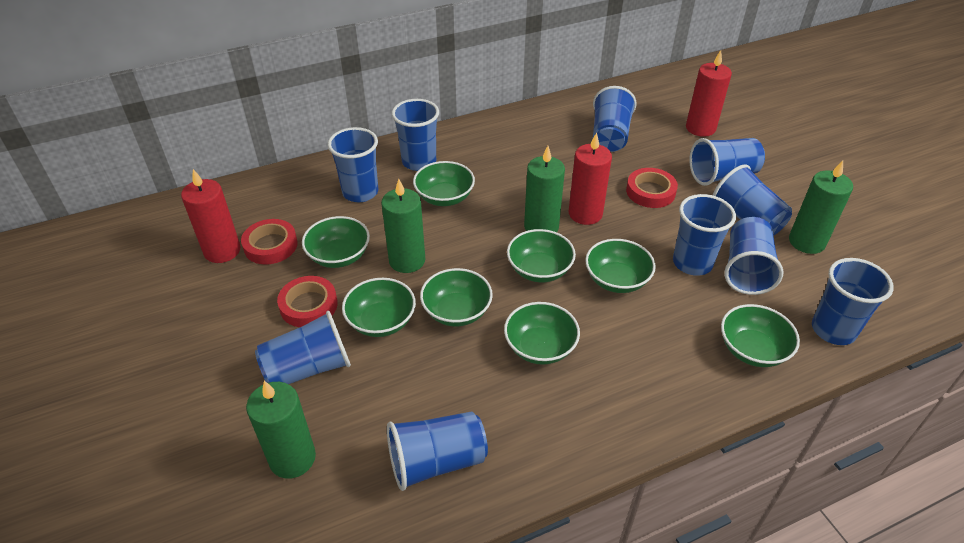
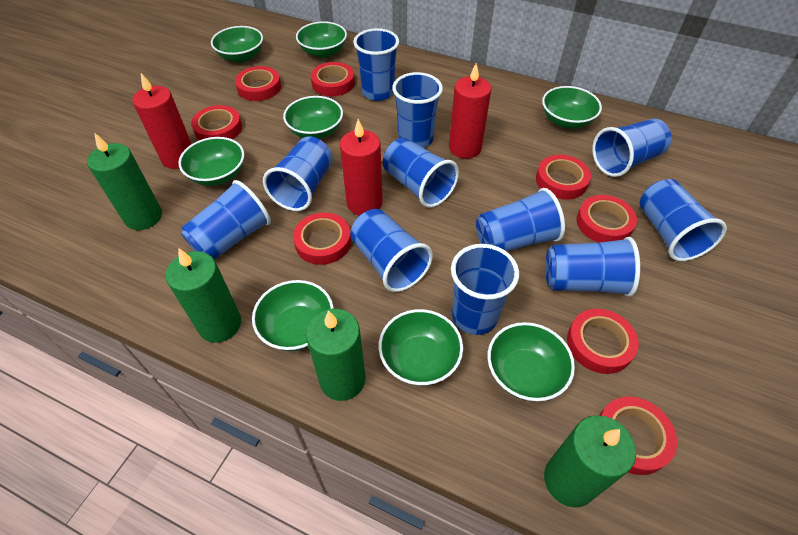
blue cup: 10 -> 11
red tape: 3 -> 8

